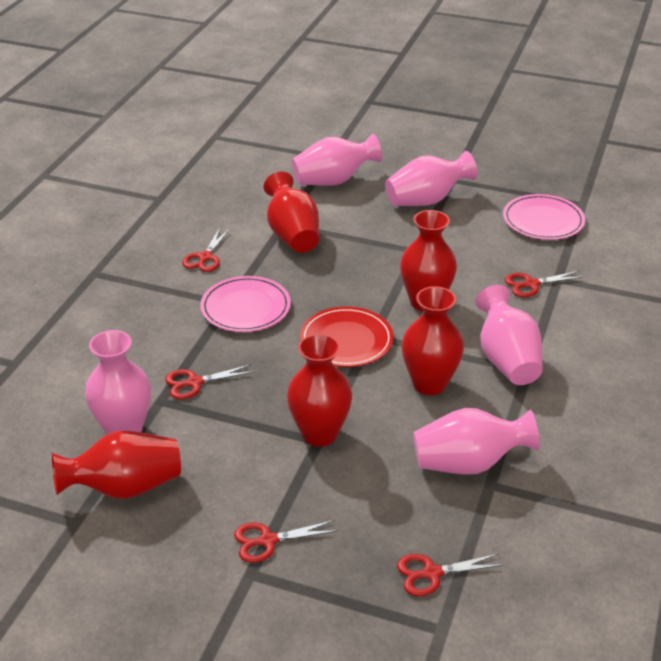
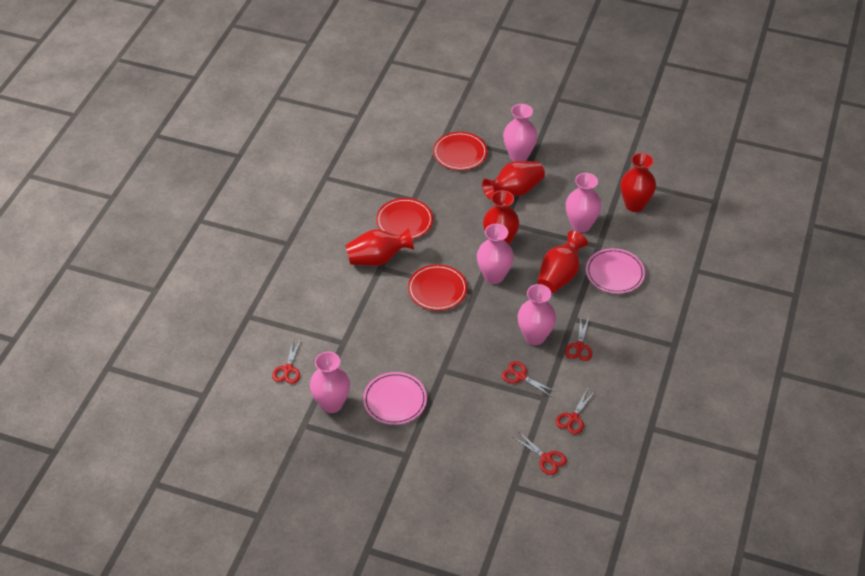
red plate: 1 -> 3

